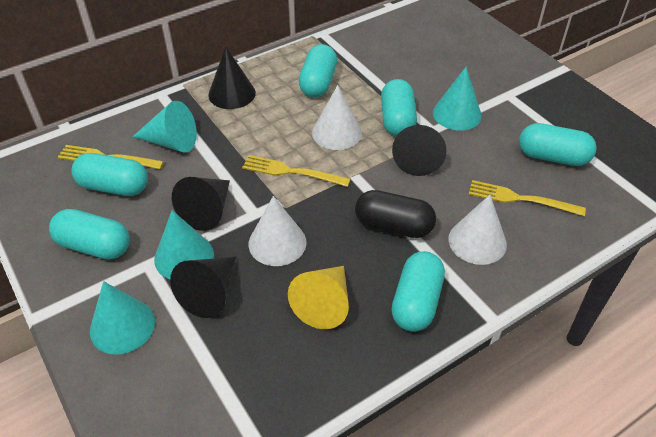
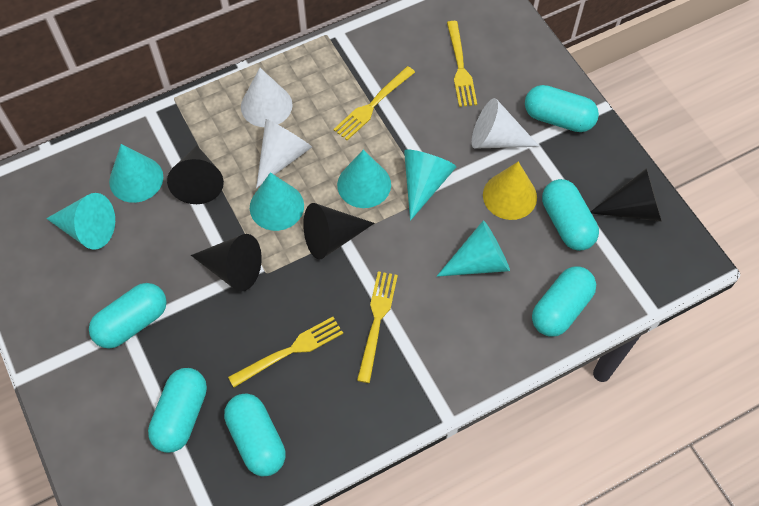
black capsule: 1 -> 0
turquoise cone: 4 -> 6
yellow fork: 3 -> 4

